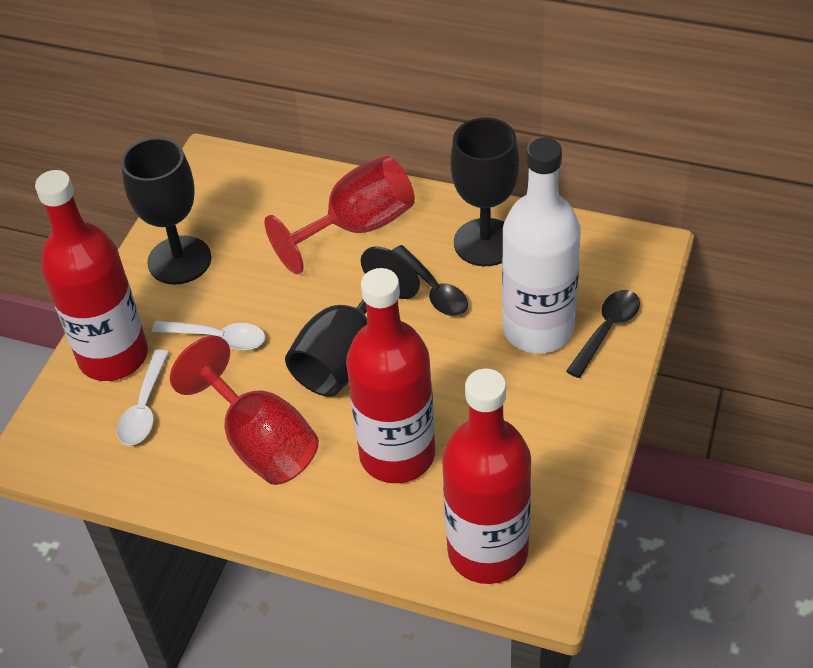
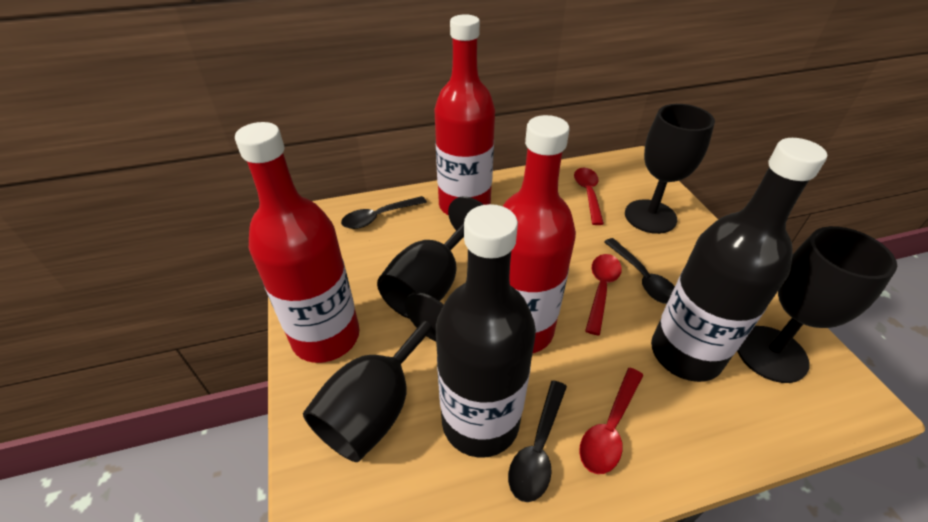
black bottle: 0 -> 2
black goblet: 3 -> 4
black spoon: 2 -> 3
red goblet: 2 -> 0
red spoon: 0 -> 3
white bottle: 1 -> 0
white spoon: 2 -> 0

